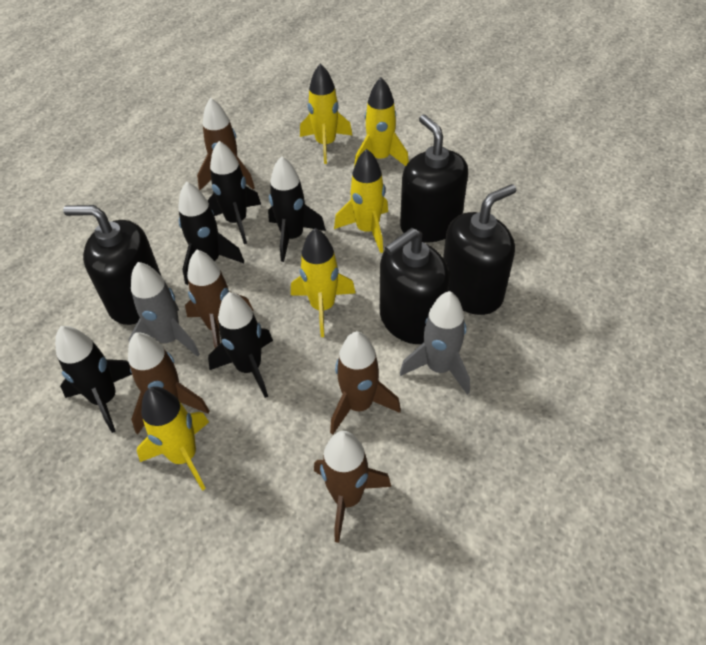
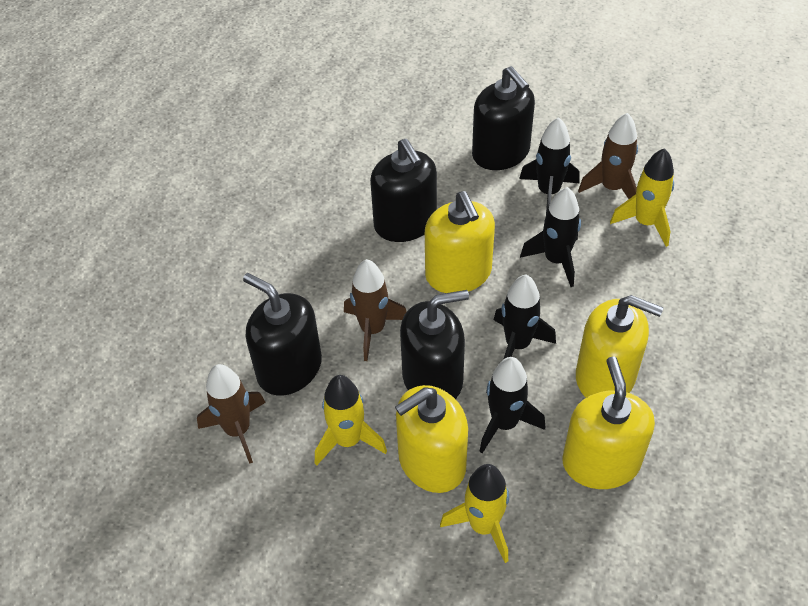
black rocket: 5 -> 4
brown rocket: 5 -> 3
grey rocket: 2 -> 0
yellow rocket: 5 -> 3
yellow soap dispenser: 0 -> 4

